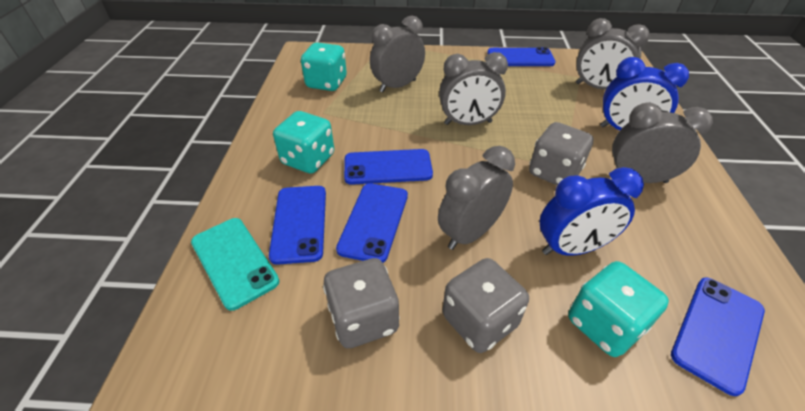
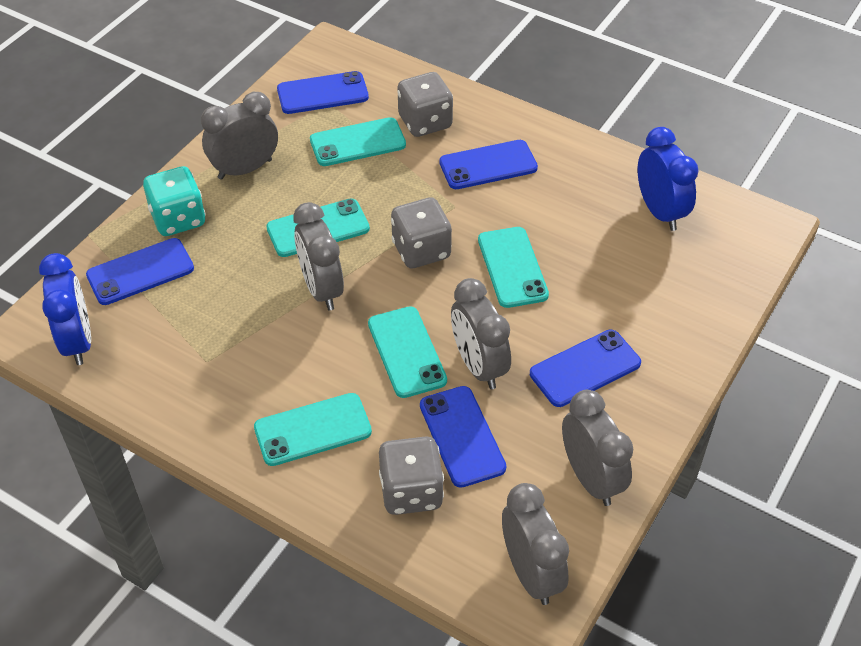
turquoise dice: 3 -> 1
turquoise phone: 1 -> 5

